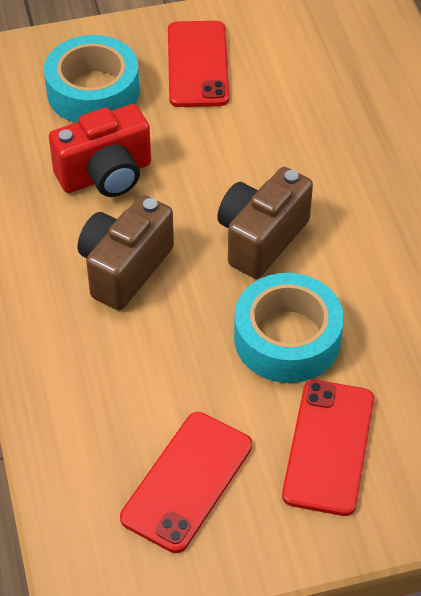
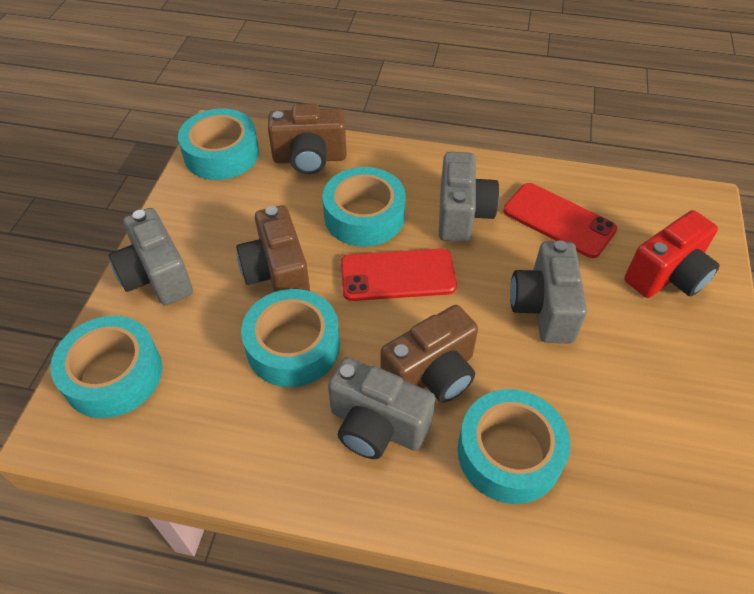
brown camera: 2 -> 3
grey camera: 0 -> 4
red phone: 3 -> 2
turquoise tape: 2 -> 5

